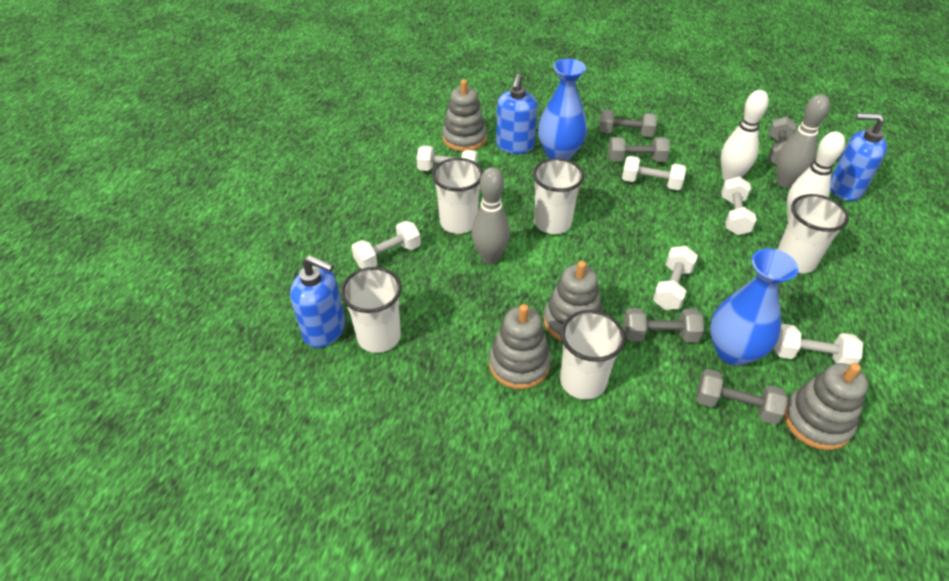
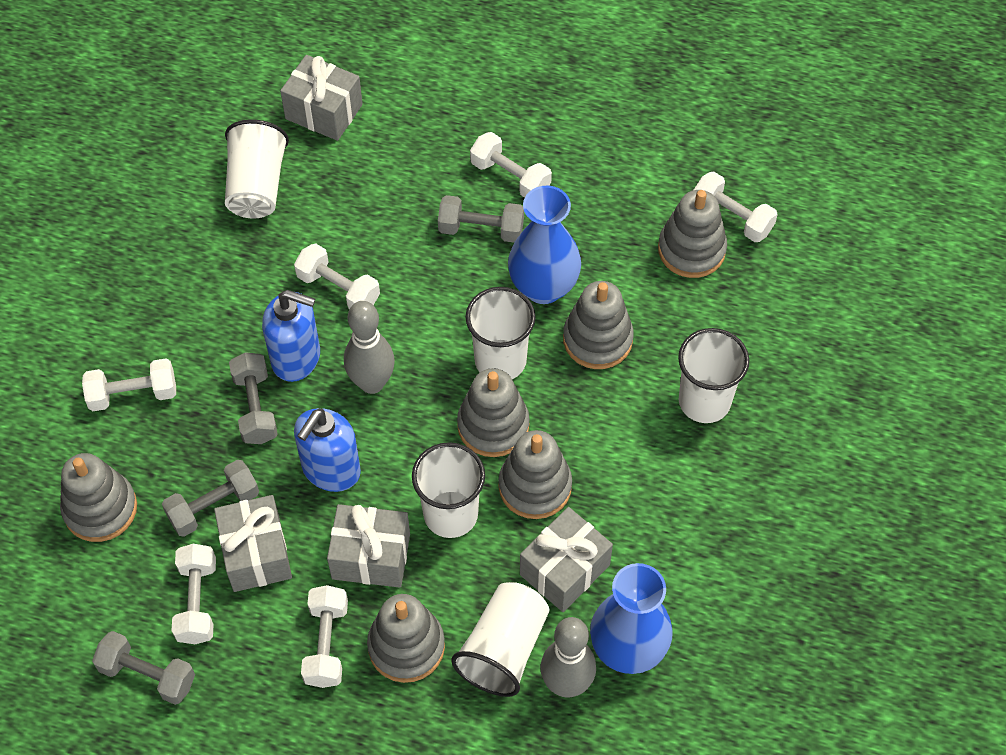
blue soap dispenser: 3 -> 2
grey dumbbell: 5 -> 4
grey gift: 0 -> 4
grey stacking toy: 4 -> 6
white bowling pin: 2 -> 0

